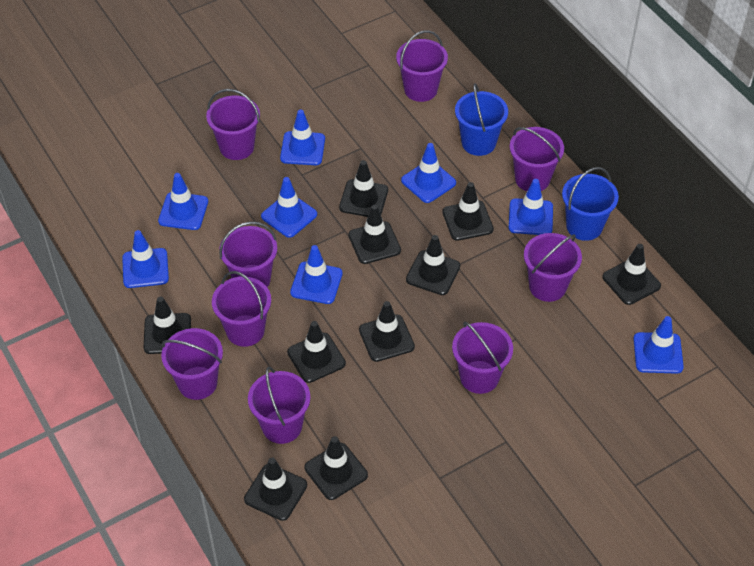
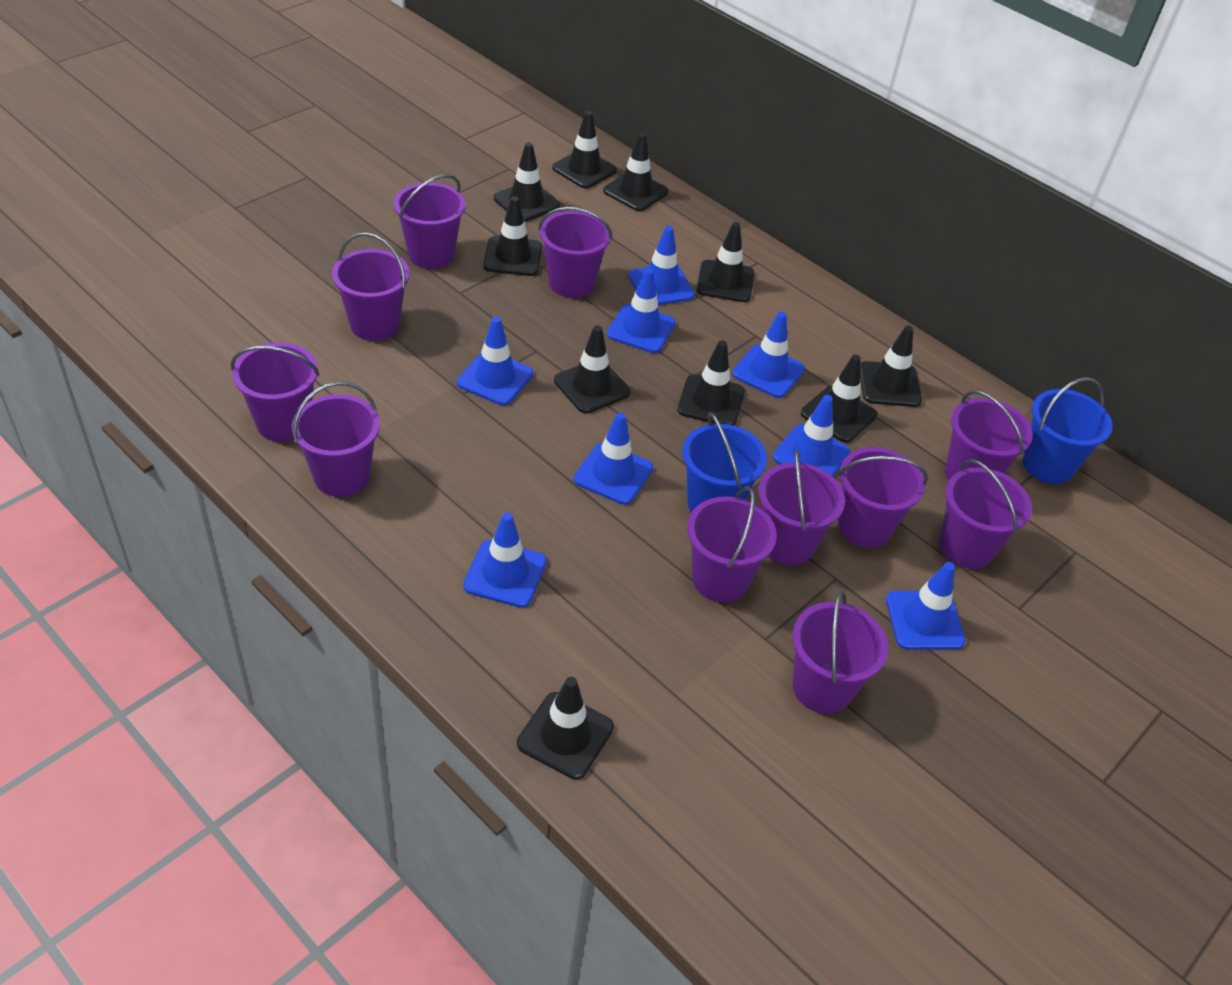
purple bucket: 9 -> 11

